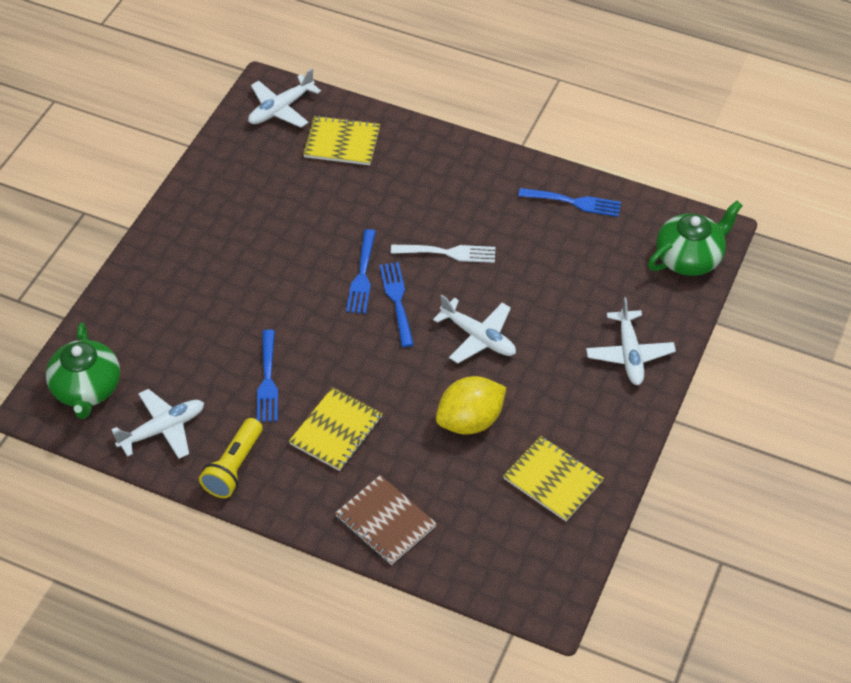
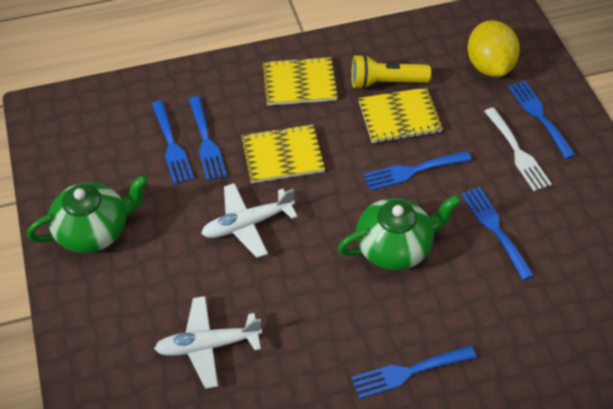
blue fork: 4 -> 6
brown notebook: 1 -> 0
white plane: 4 -> 2

